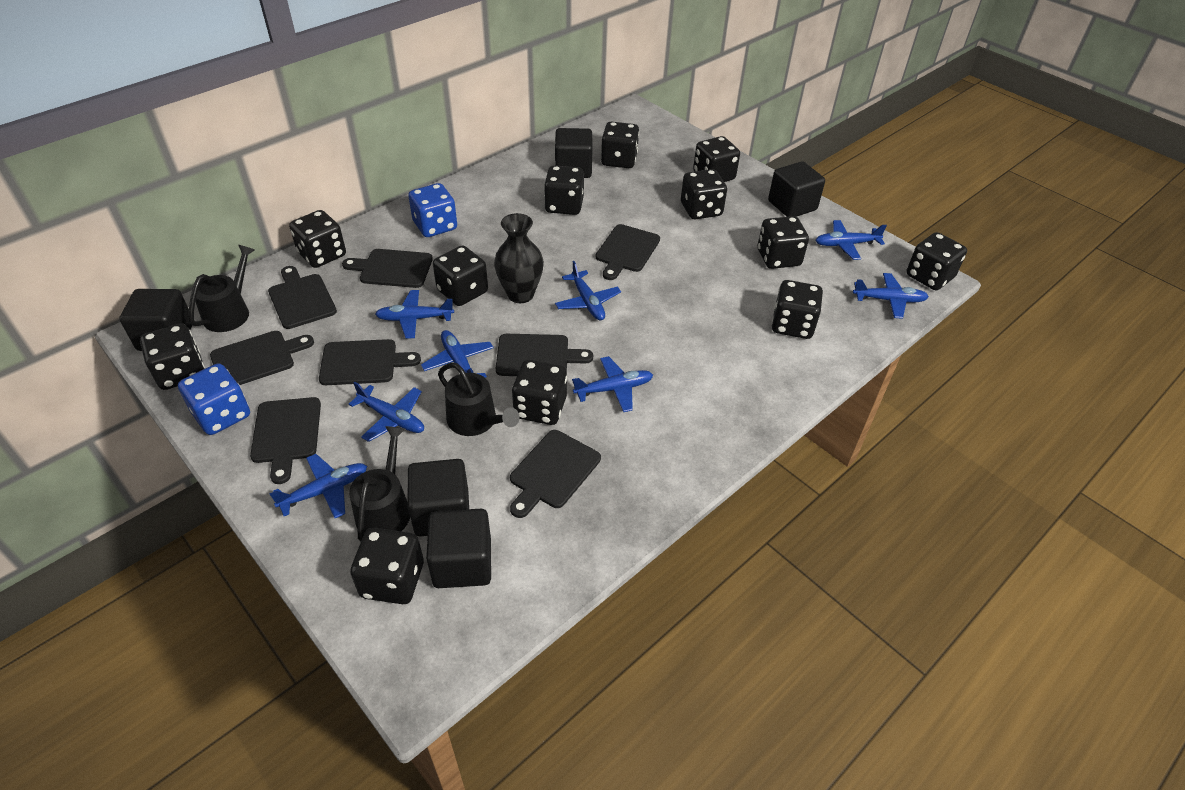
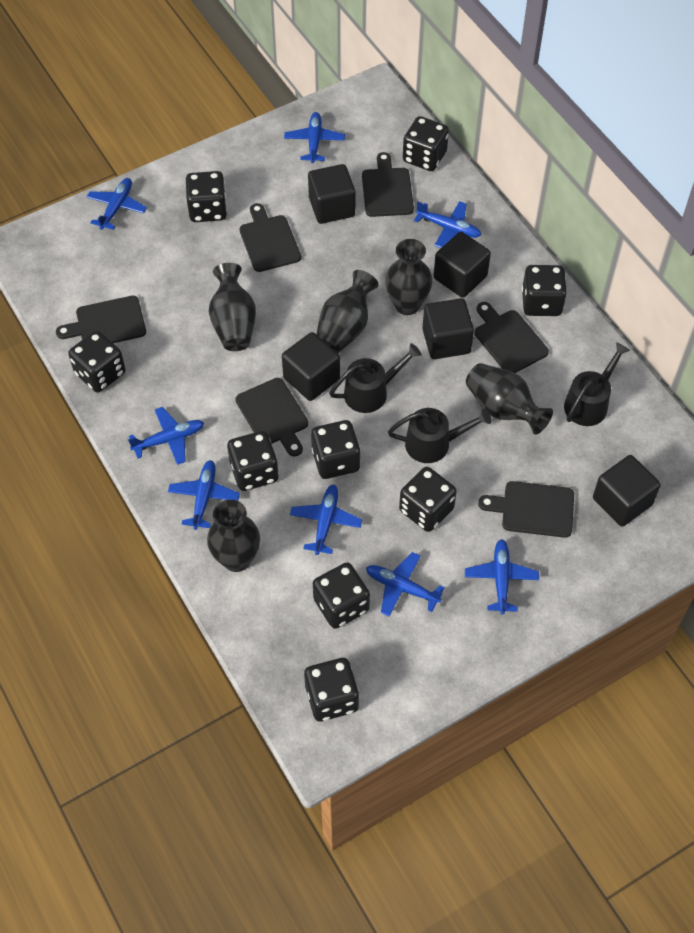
black cutting board: 8 -> 6
black dice: 12 -> 9
black vase: 1 -> 5
blue dice: 2 -> 0

